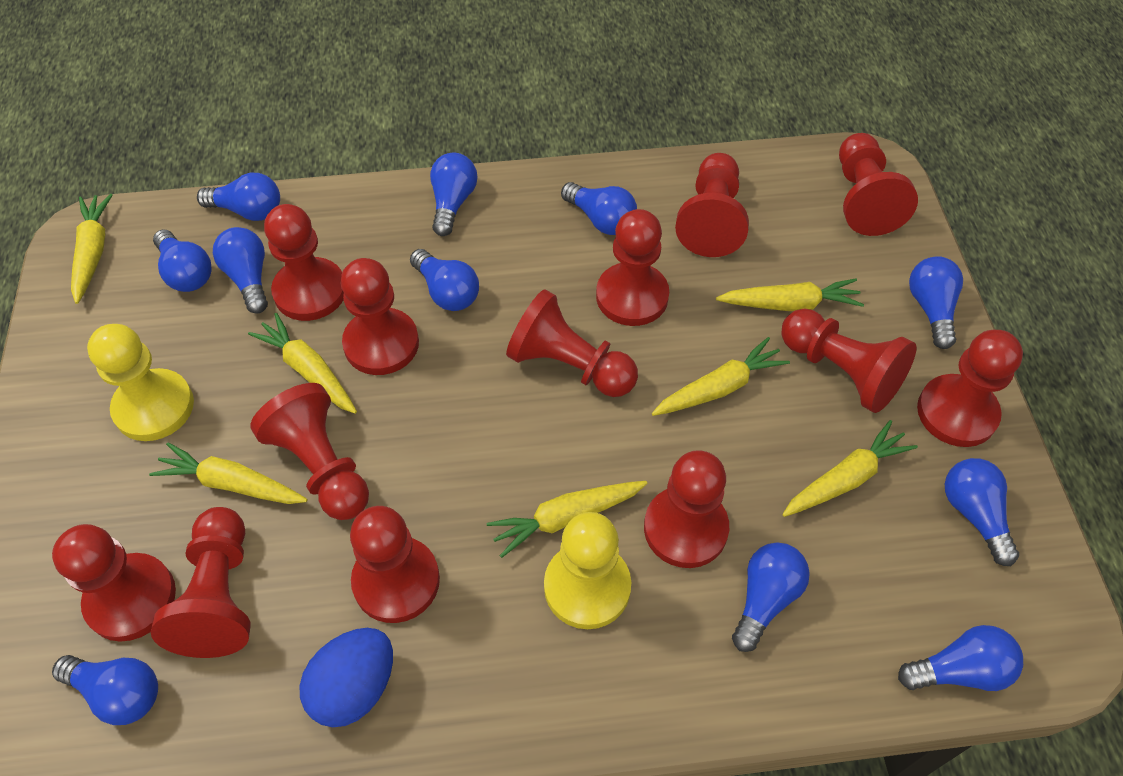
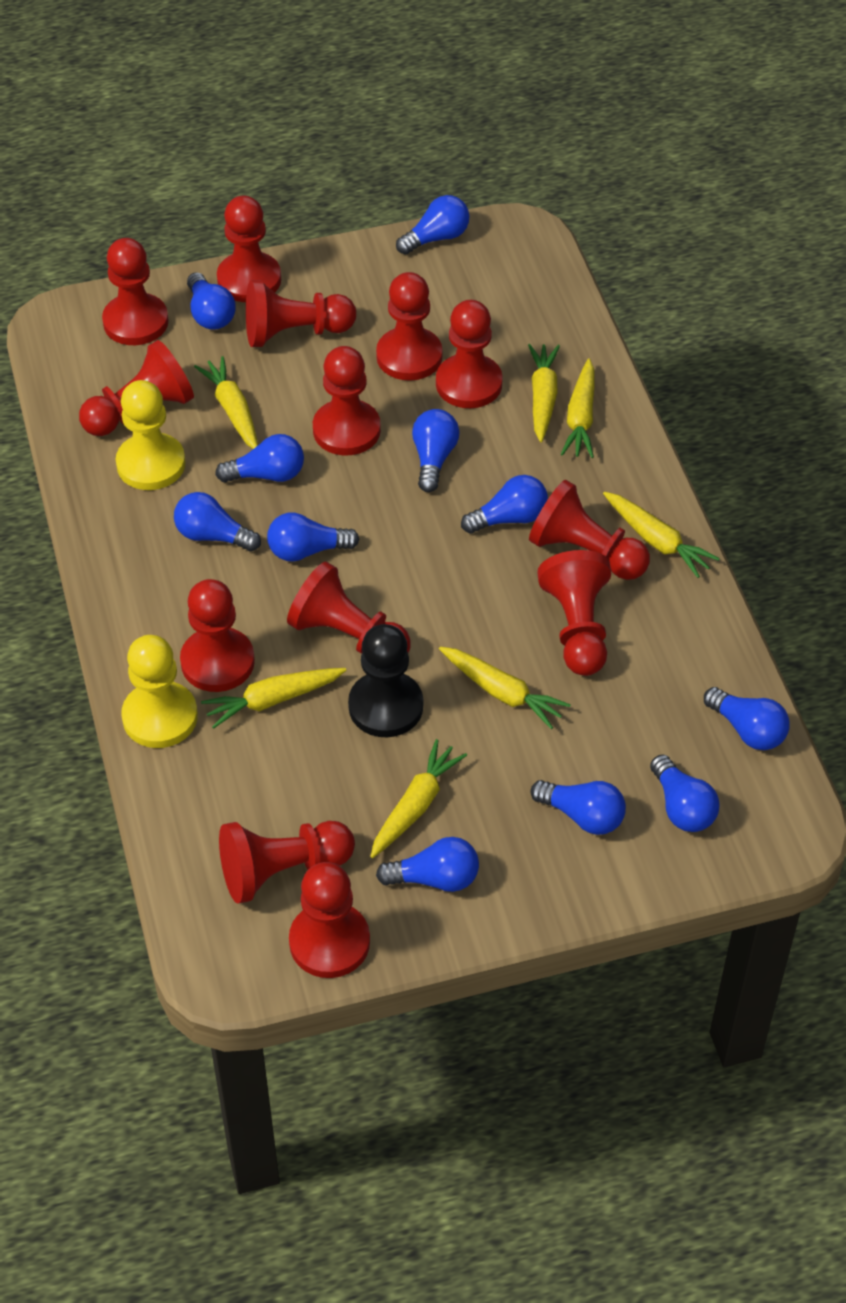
black pawn: 0 -> 1
blue egg: 1 -> 0

